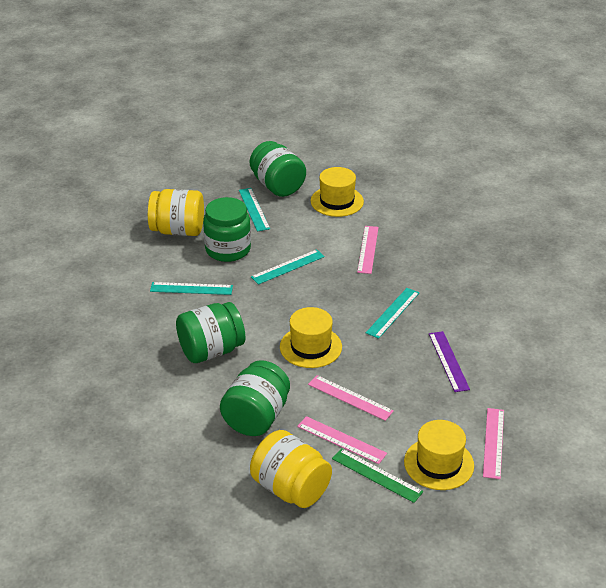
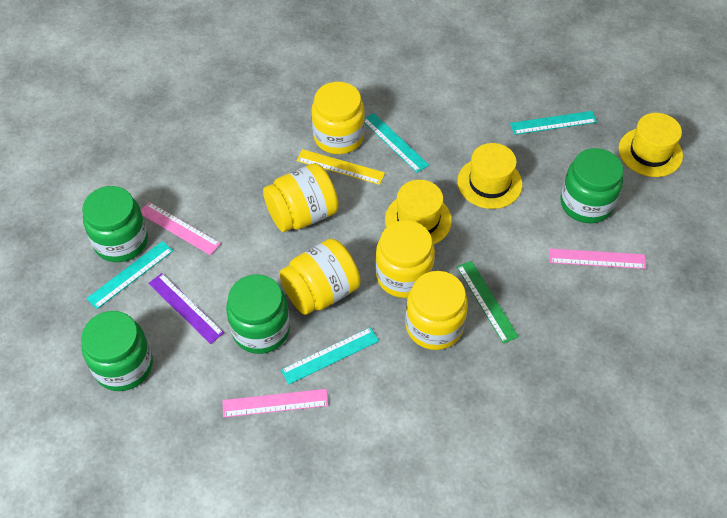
pink ruler: 4 -> 3
yellow jar: 2 -> 5
yellow ruler: 0 -> 1

